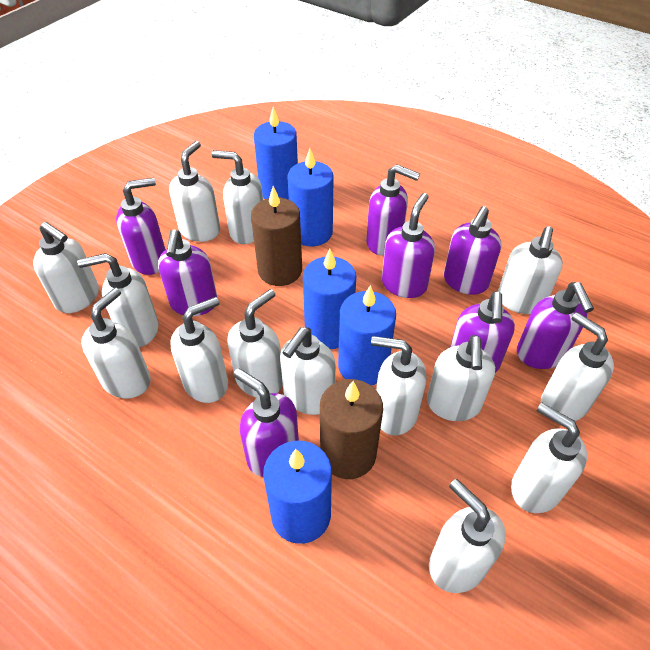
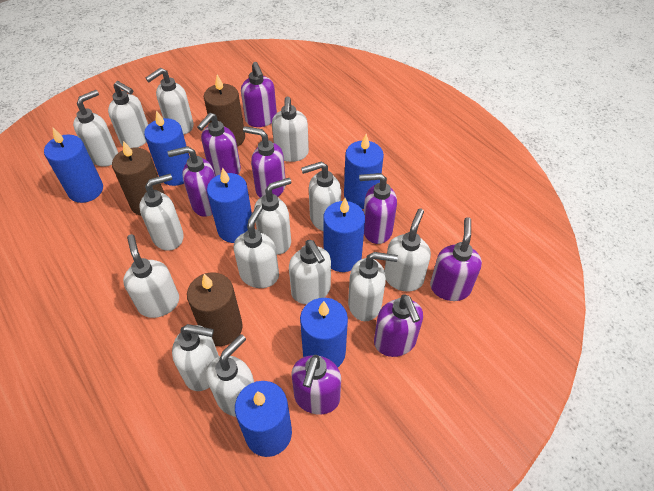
blue candle: 5 -> 7
brown candle: 2 -> 3

